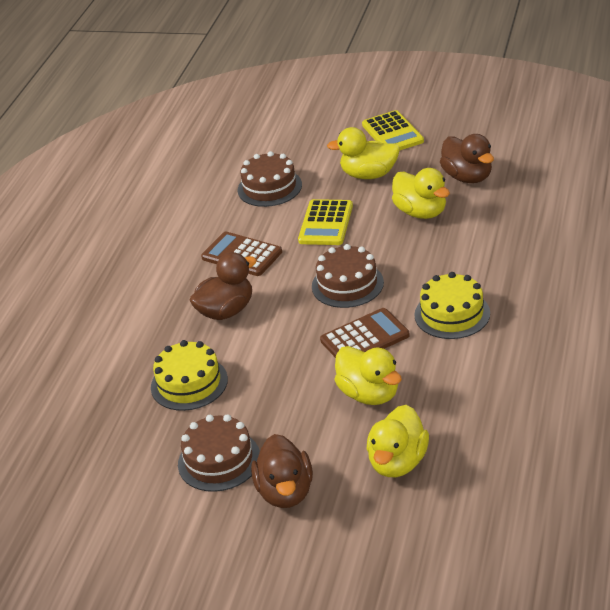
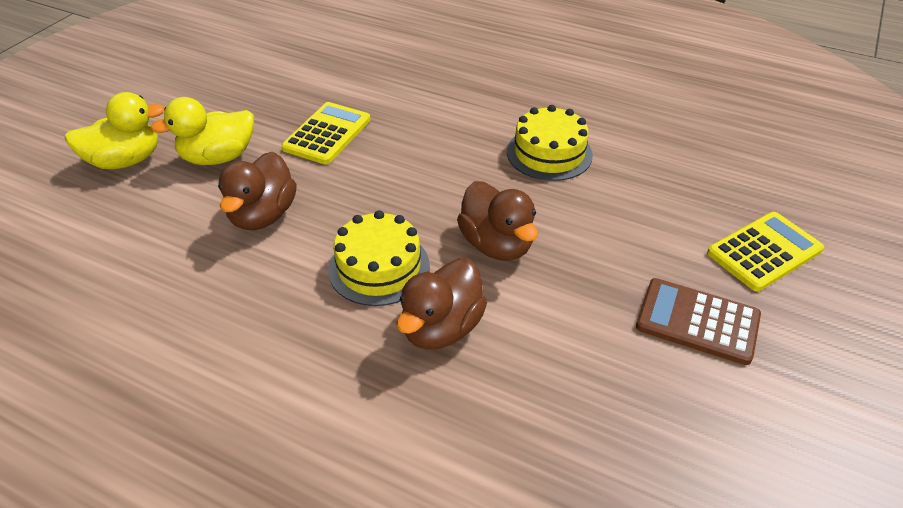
brown cake: 3 -> 0
brown calculator: 2 -> 1
yellow duck: 4 -> 2

